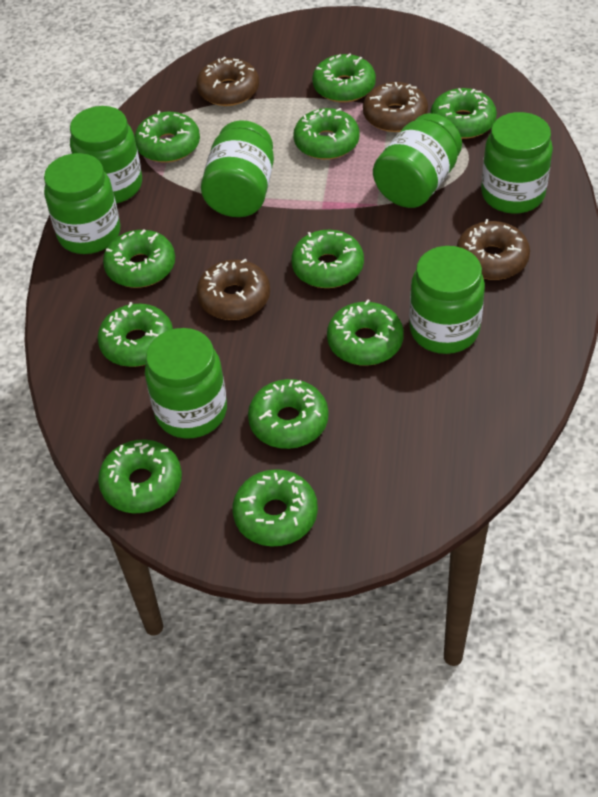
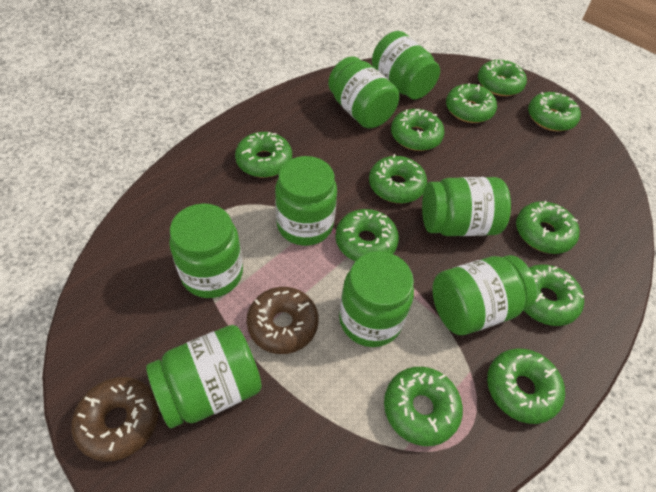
brown donut: 4 -> 2
green jar: 7 -> 8

